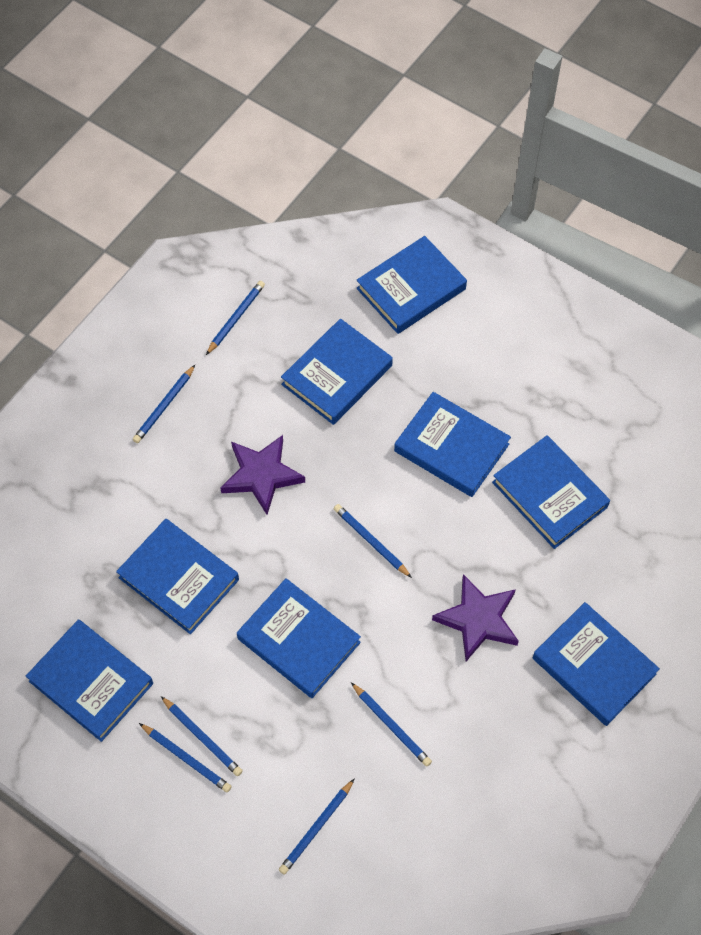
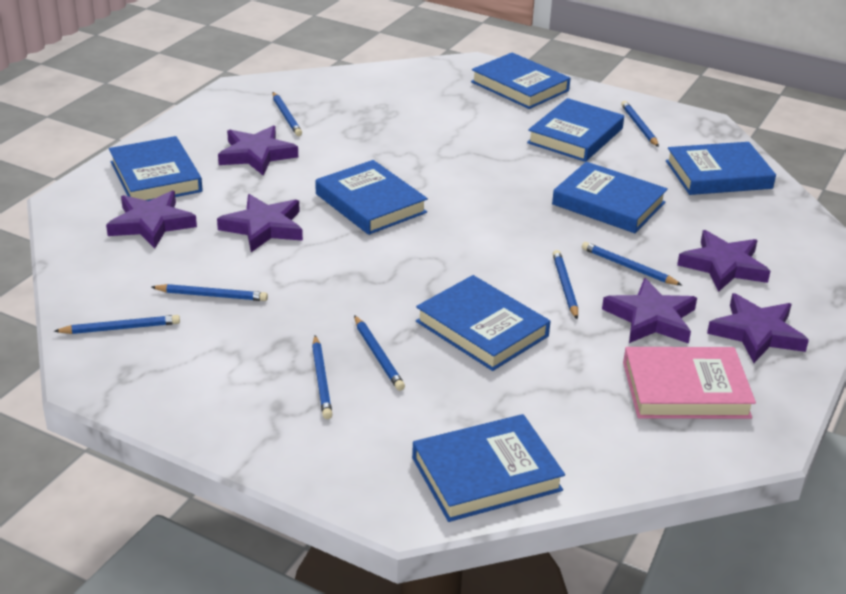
blue pencil: 7 -> 8
pink book: 0 -> 1
purple star: 2 -> 6

